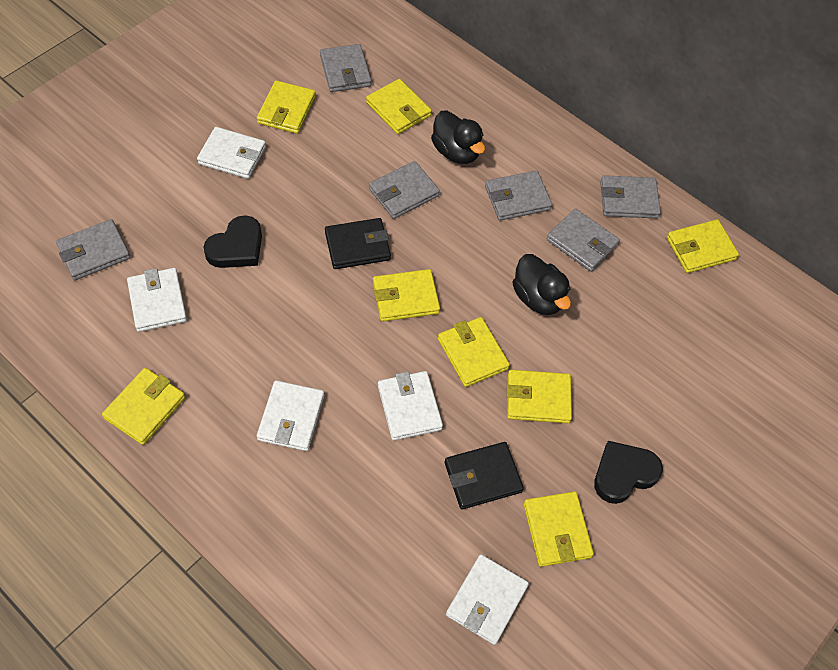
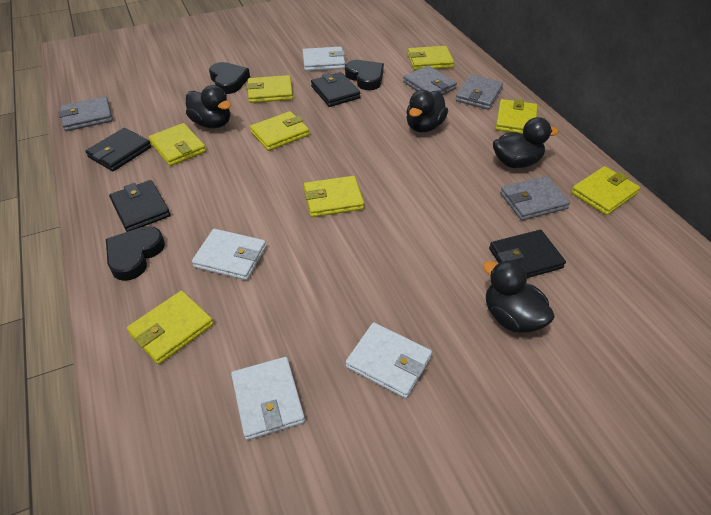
black duck: 2 -> 4
black heart: 2 -> 3
black wallet: 2 -> 4
grey wallet: 6 -> 4
white wallet: 5 -> 4

